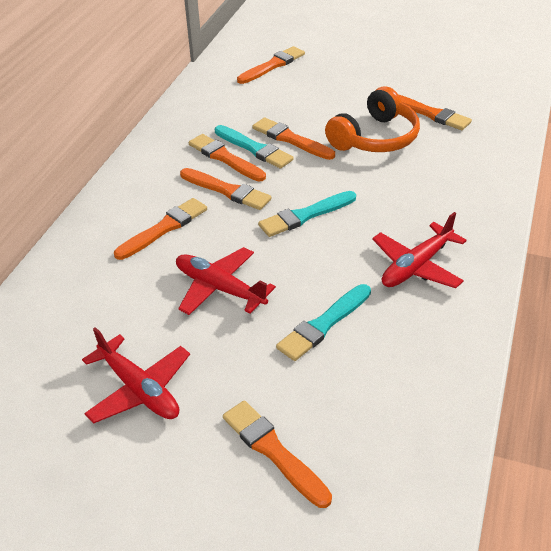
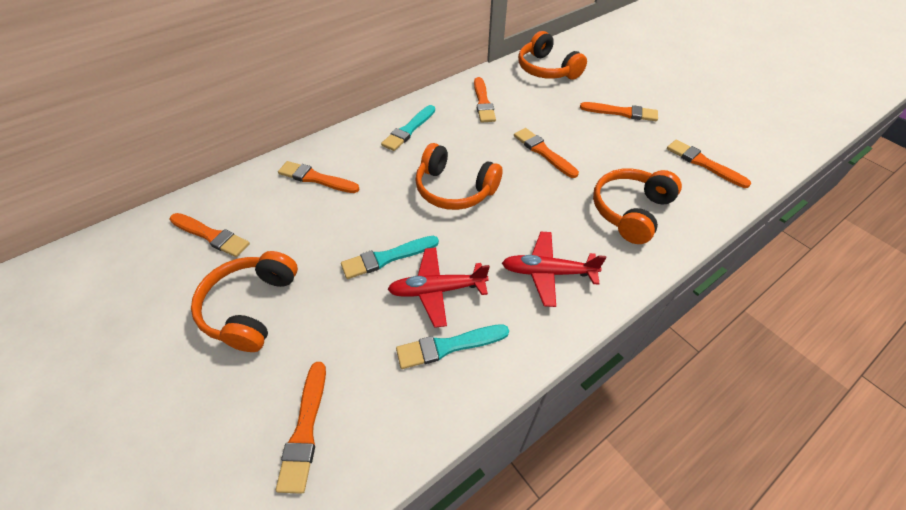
orange headphones: 1 -> 4
red plane: 3 -> 2

